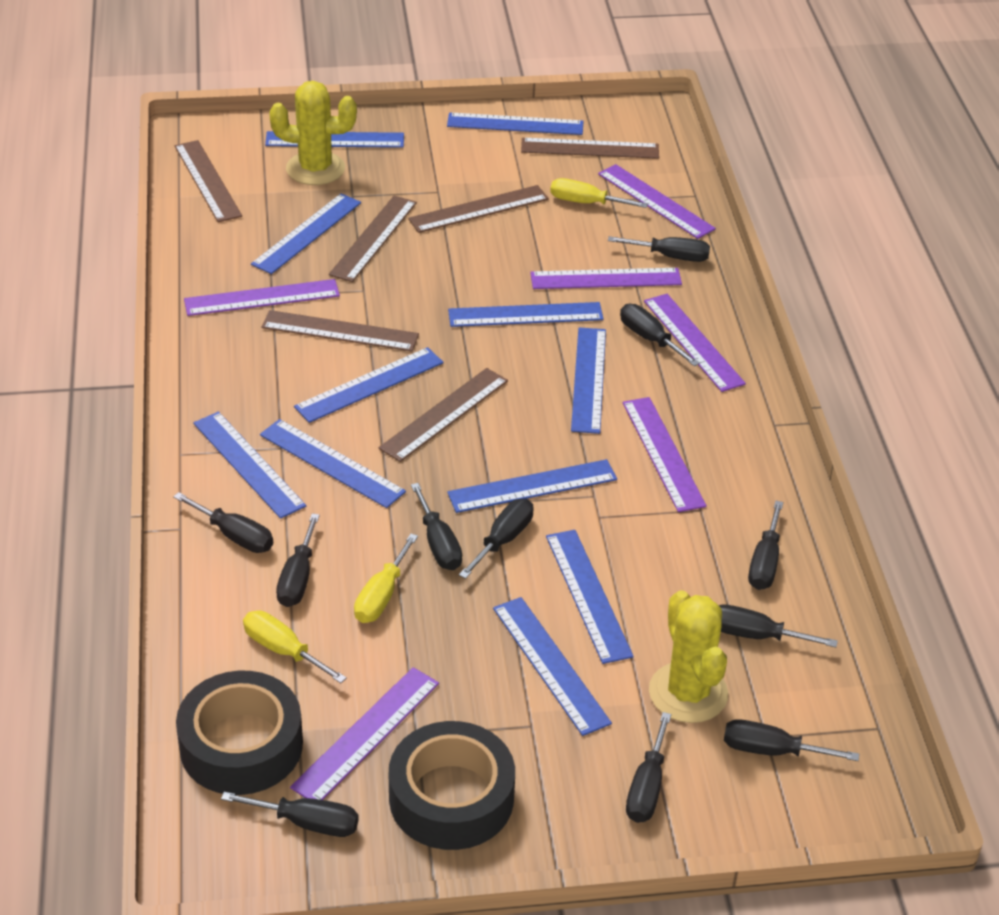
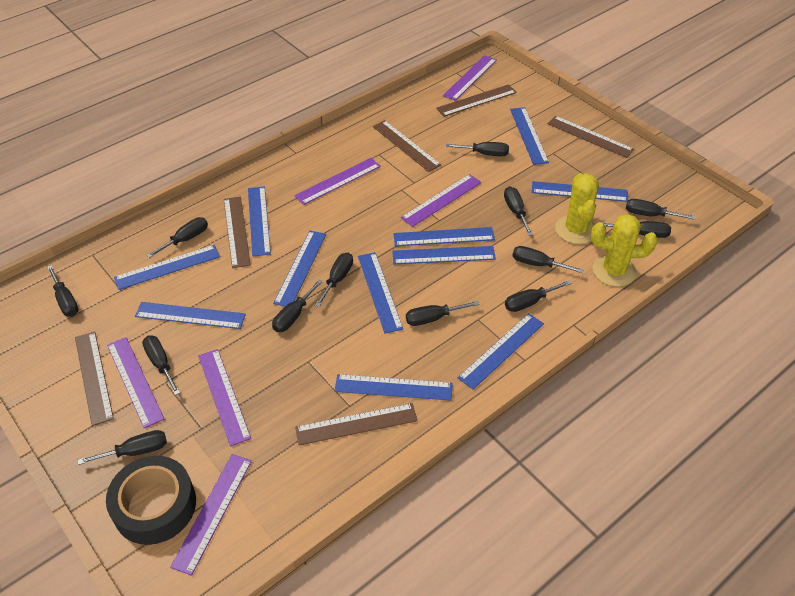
black screwdriver: 11 -> 13
black tape: 2 -> 1
yellow screwdriver: 3 -> 0

